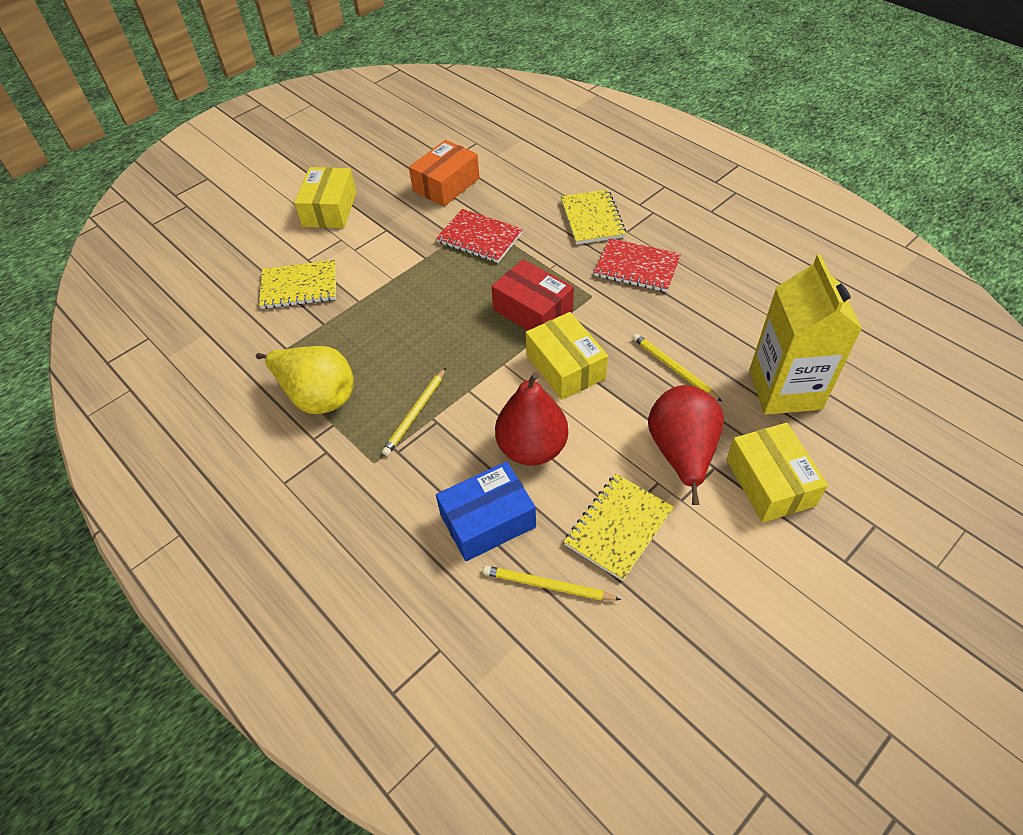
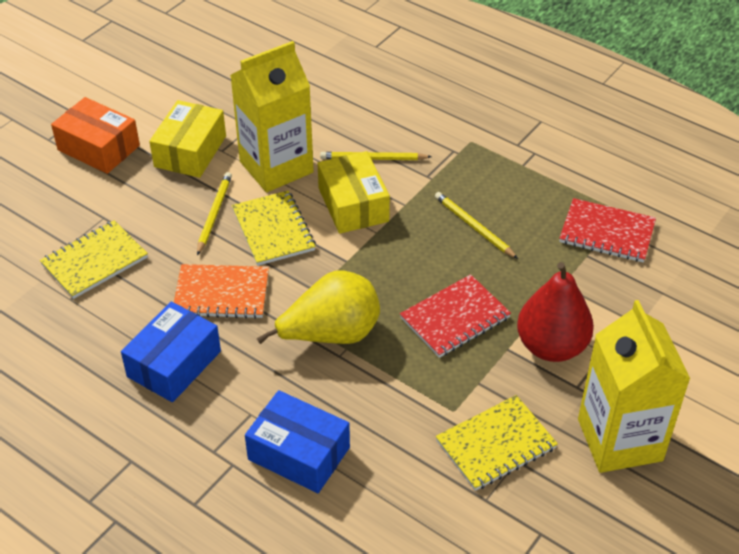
blue box: 1 -> 2
orange notebook: 0 -> 1
red box: 1 -> 0
red pear: 2 -> 1
yellow box: 3 -> 2
yellow carton: 1 -> 2

